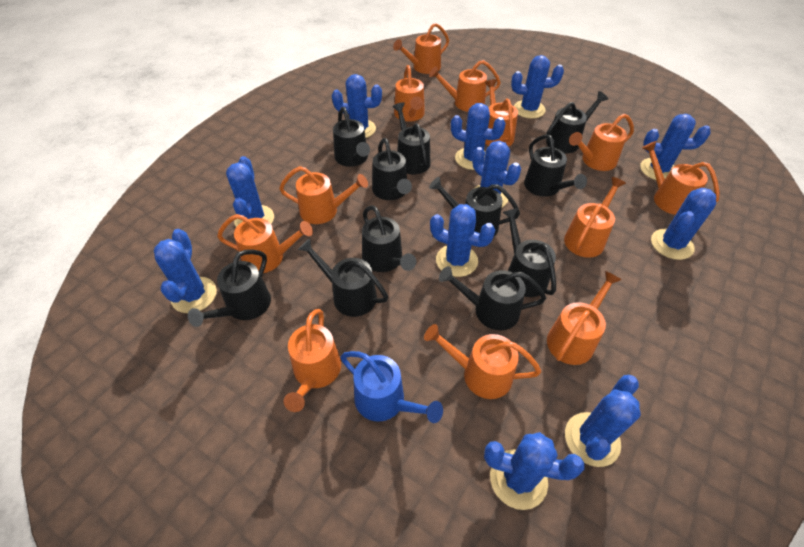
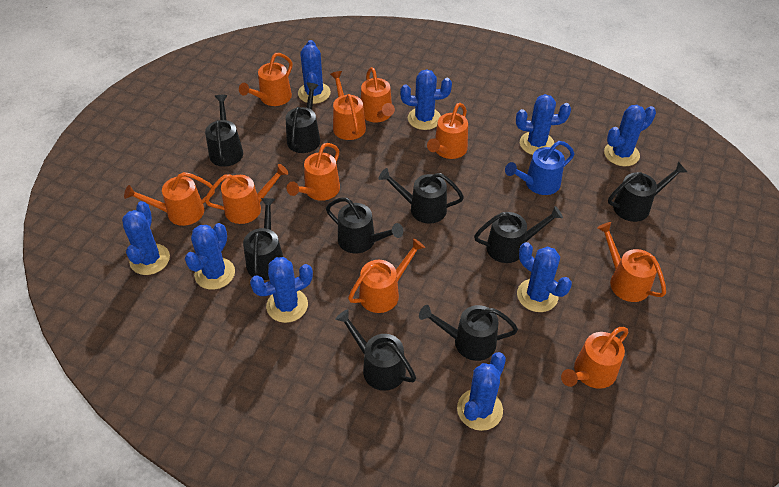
black watering can: 11 -> 9
blue cactus: 11 -> 9
orange watering can: 12 -> 10

